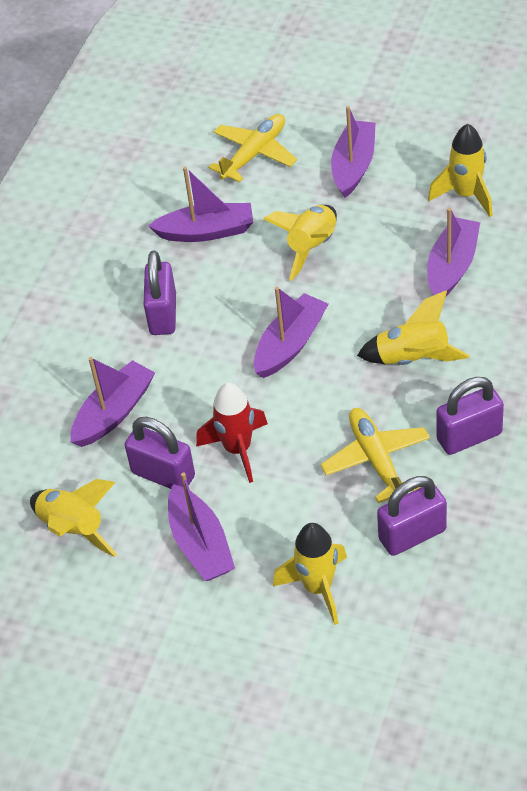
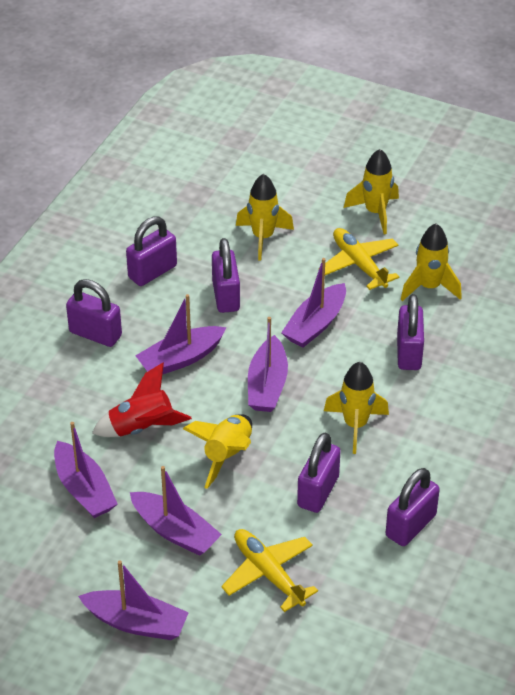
purple padlock: 4 -> 6

